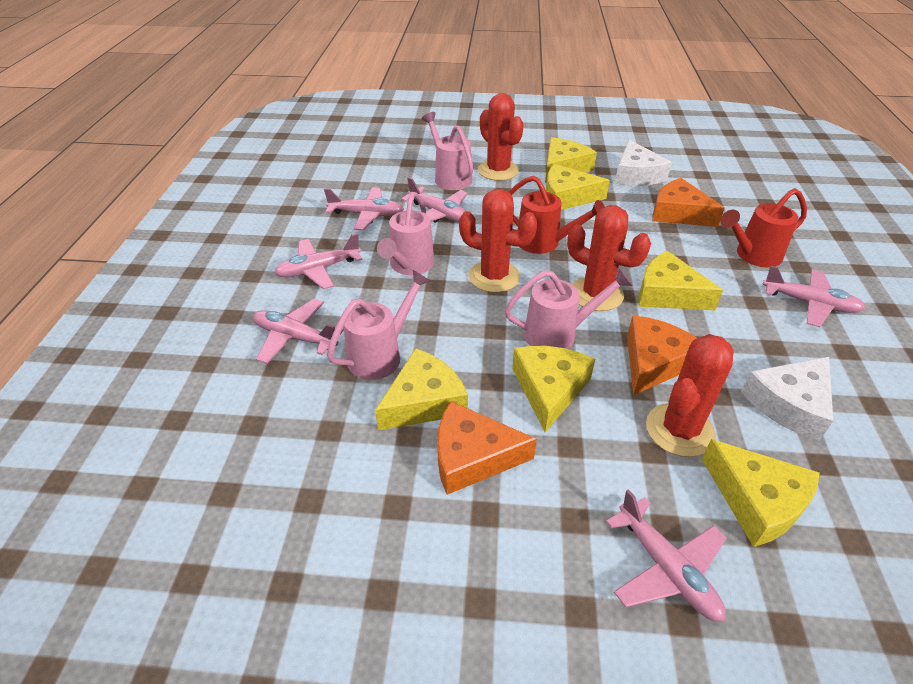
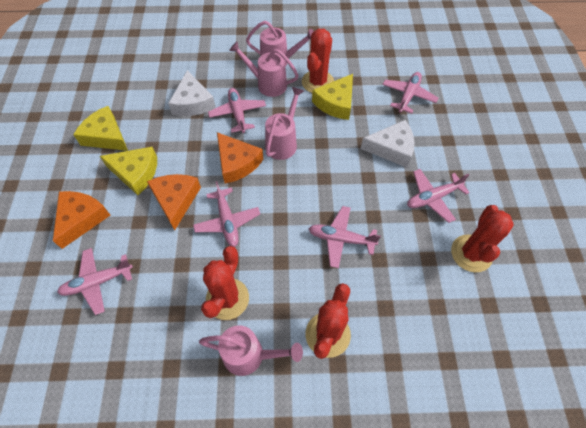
red watering can: 2 -> 0
yellow cheese: 6 -> 3

